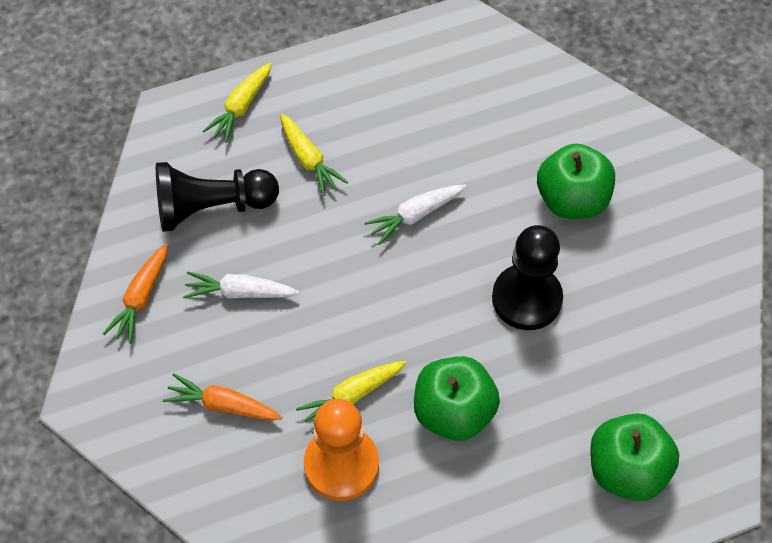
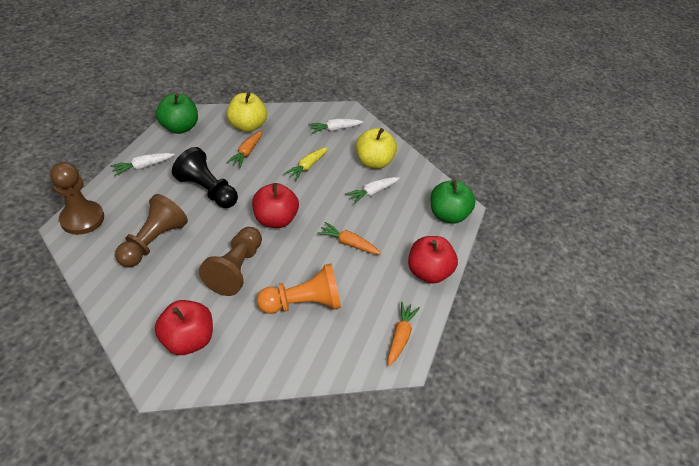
black pawn: 2 -> 1
brown pawn: 0 -> 3
green apple: 3 -> 2
orange carrot: 2 -> 3
red apple: 0 -> 3
white carrot: 2 -> 3
yellow apple: 0 -> 2
yellow carrot: 3 -> 1

